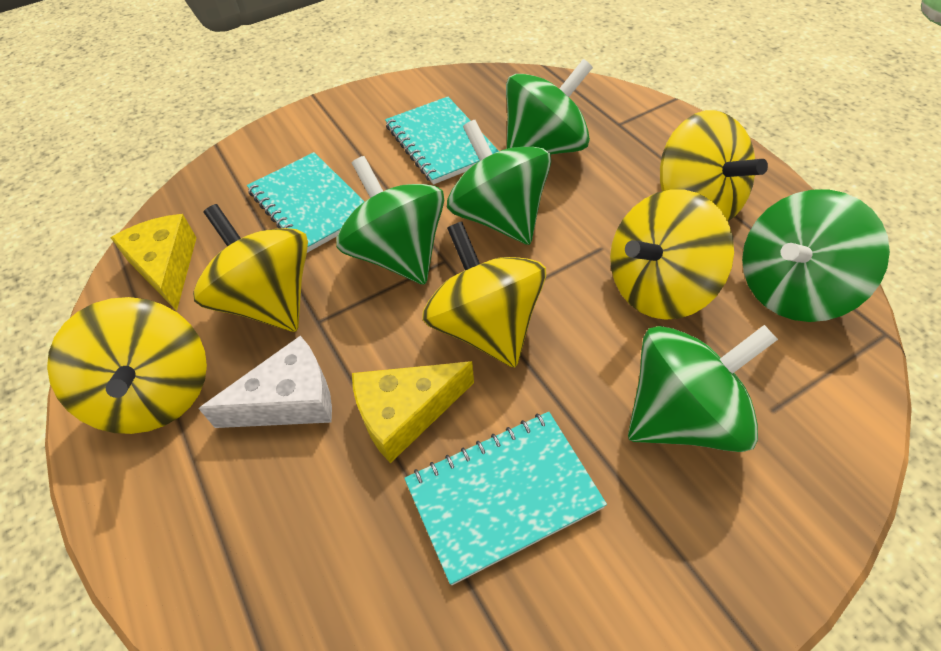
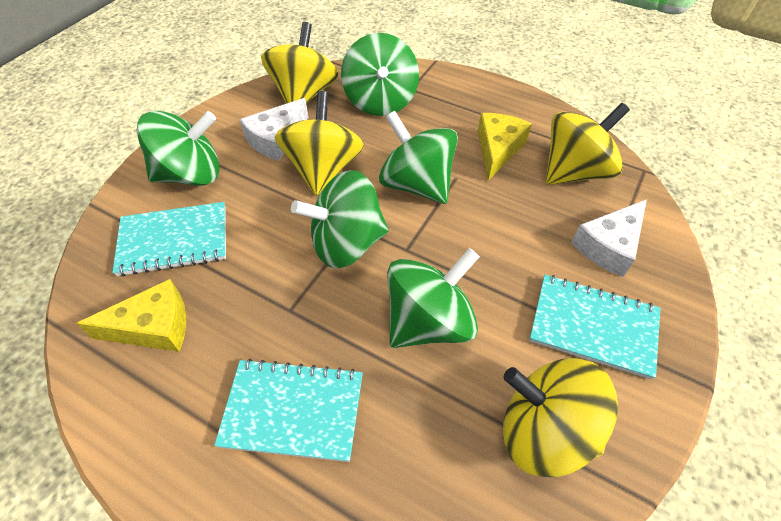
white cheese: 1 -> 2
yellow spinning top: 5 -> 4

